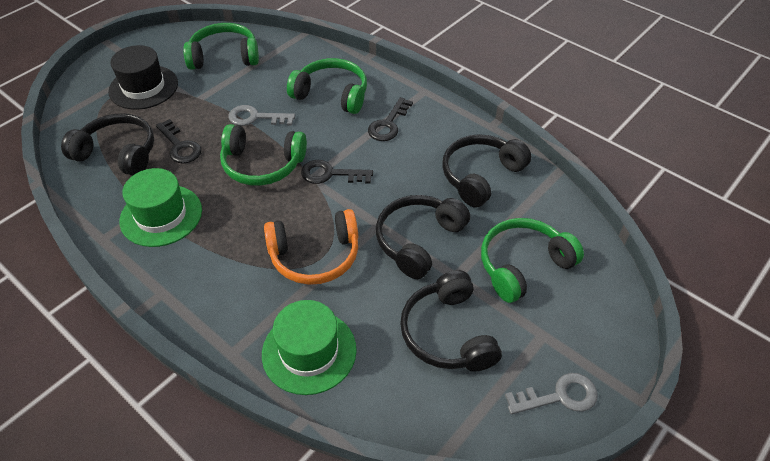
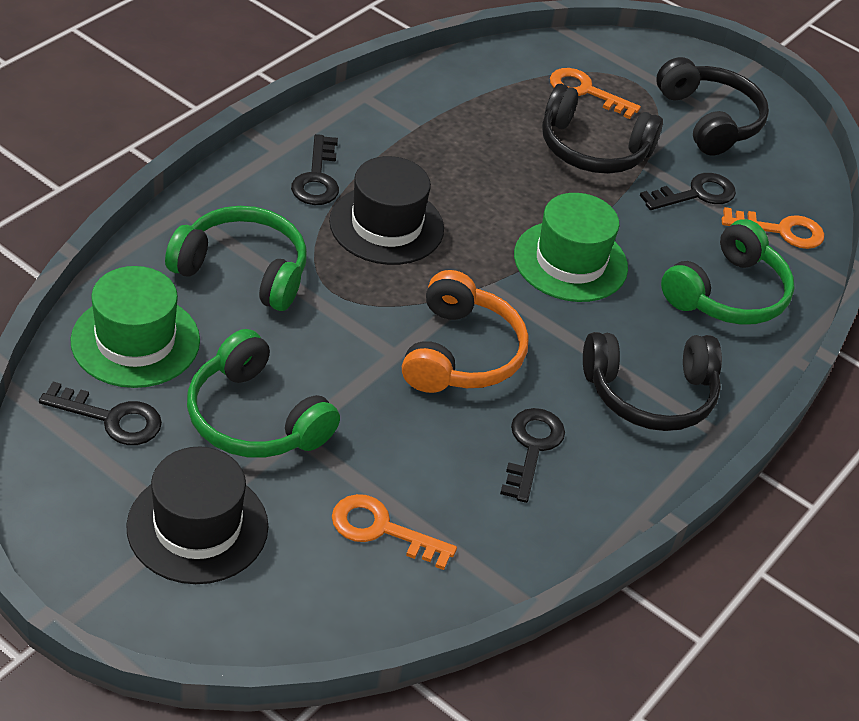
black hat: 1 -> 2
black headphones: 4 -> 3
black key: 3 -> 4
green headphones: 4 -> 3
grey key: 2 -> 0
orange key: 0 -> 3

